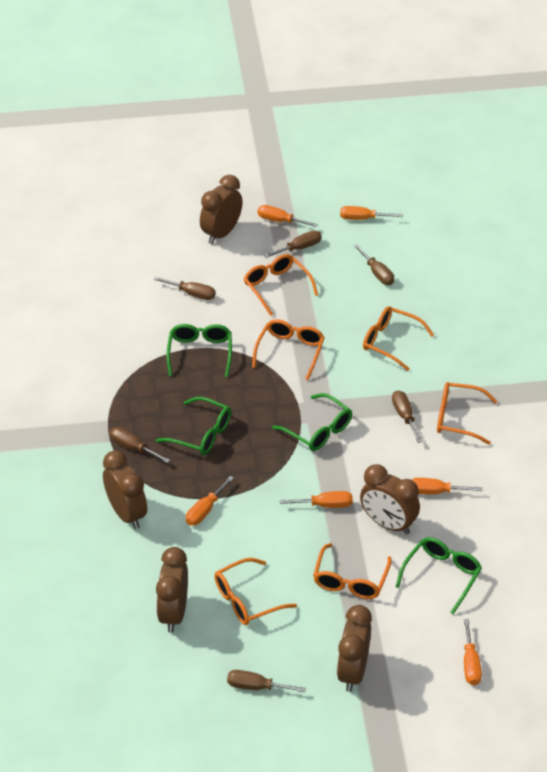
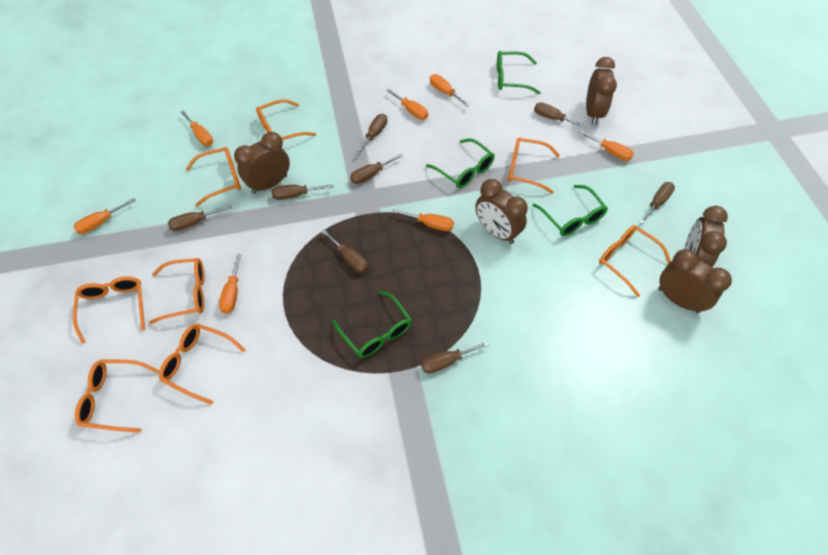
brown screwdriver: 6 -> 8
orange glasses: 6 -> 8
orange screwdriver: 6 -> 7

